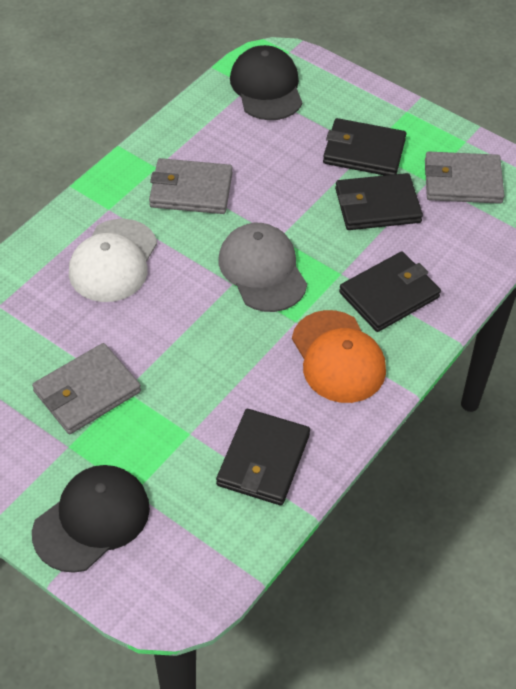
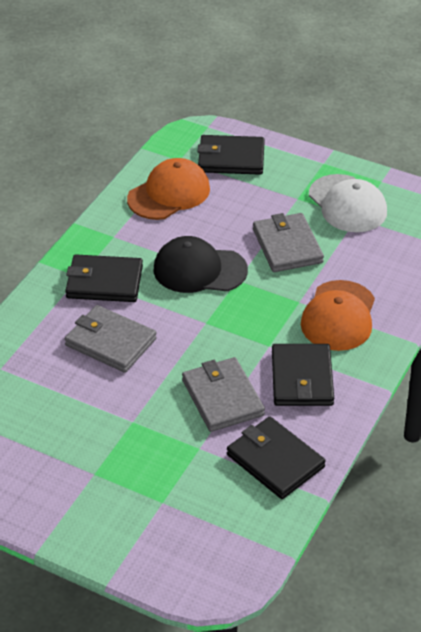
black cap: 2 -> 1
grey cap: 1 -> 0
orange cap: 1 -> 2

